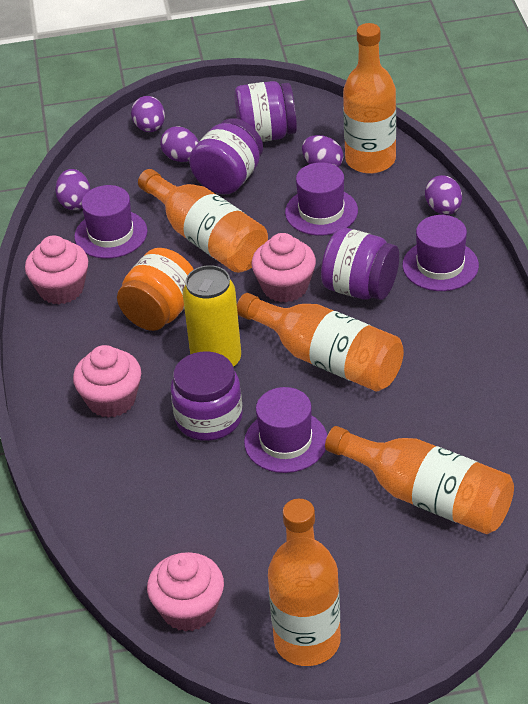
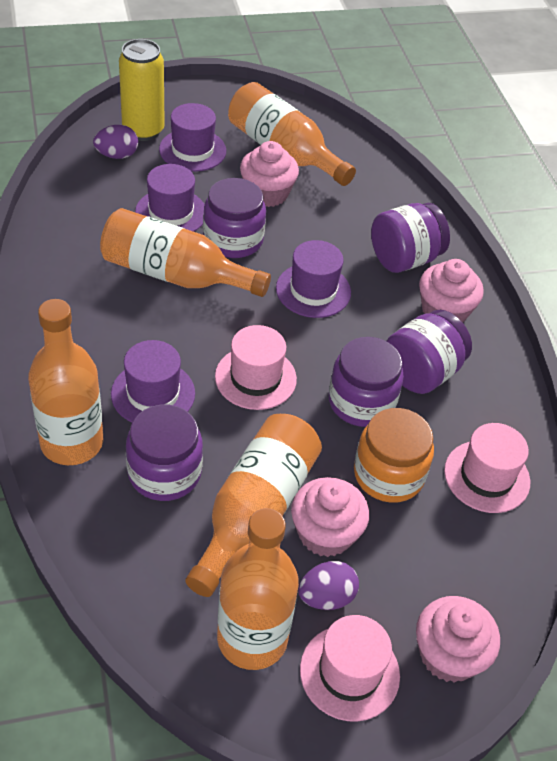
pink hat: 0 -> 3
purple egg: 5 -> 2
purple jar: 4 -> 5

